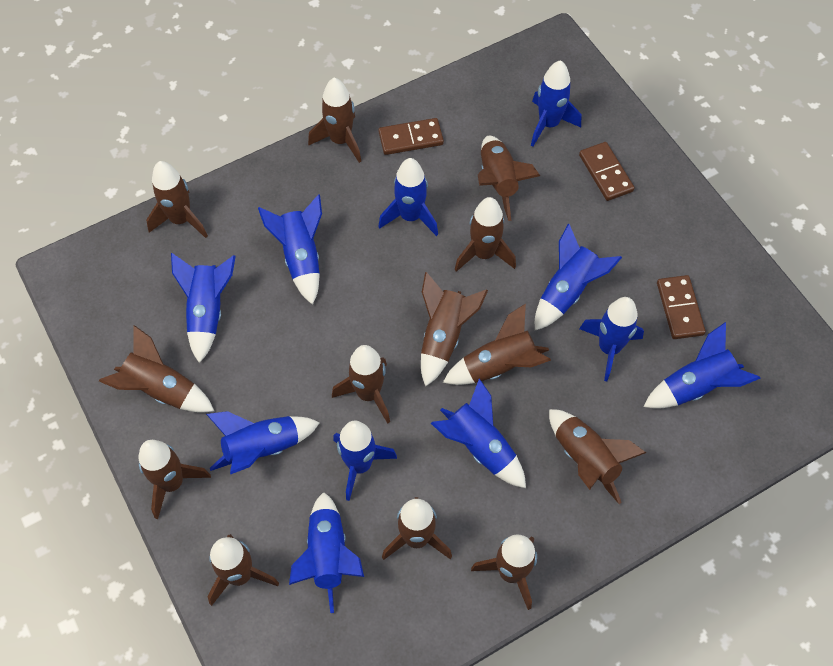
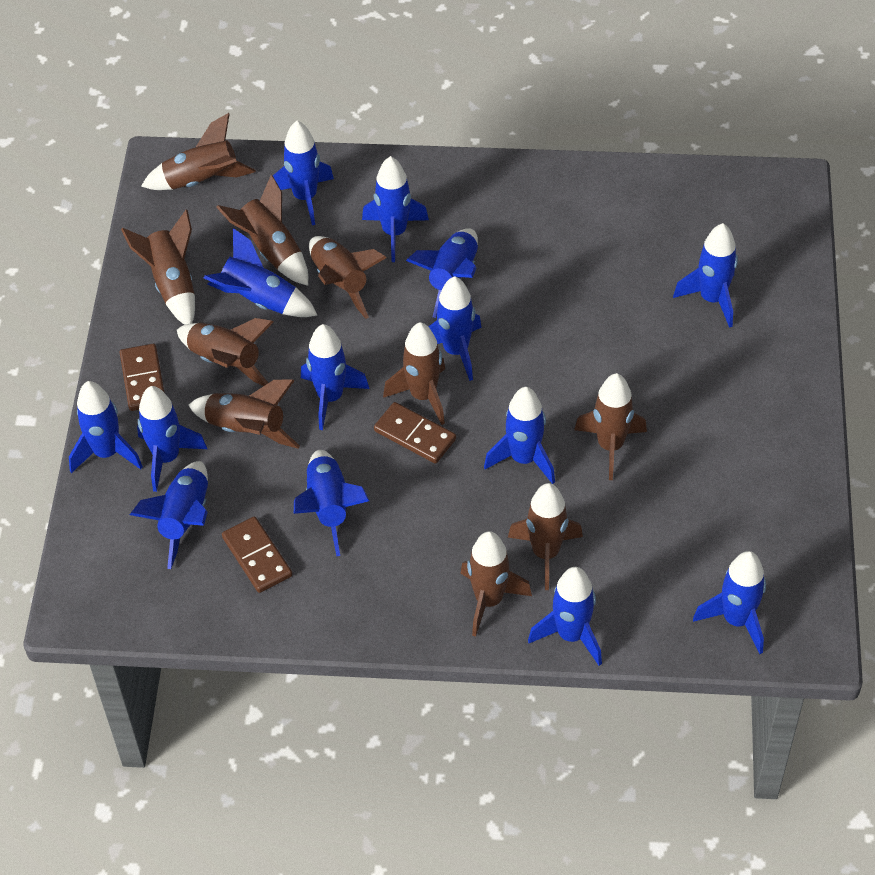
blue rocket: 11 -> 14
brown rocket: 13 -> 10

